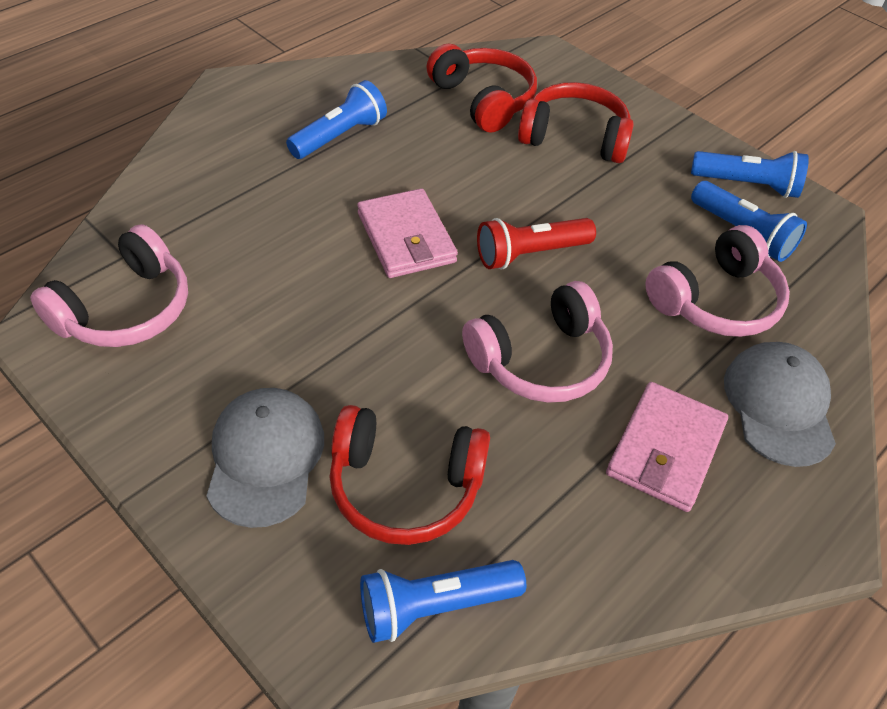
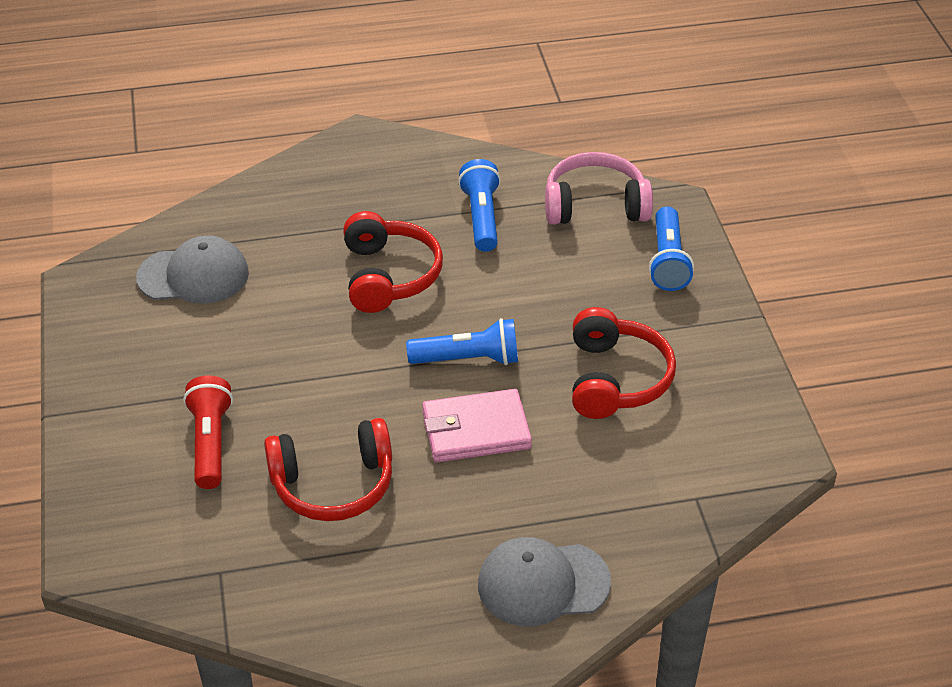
blue flashlight: 4 -> 3
pink headphones: 3 -> 1
pink wallet: 2 -> 1

